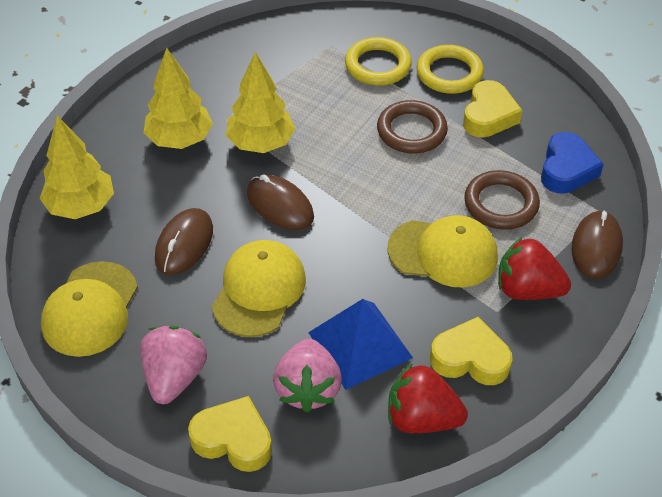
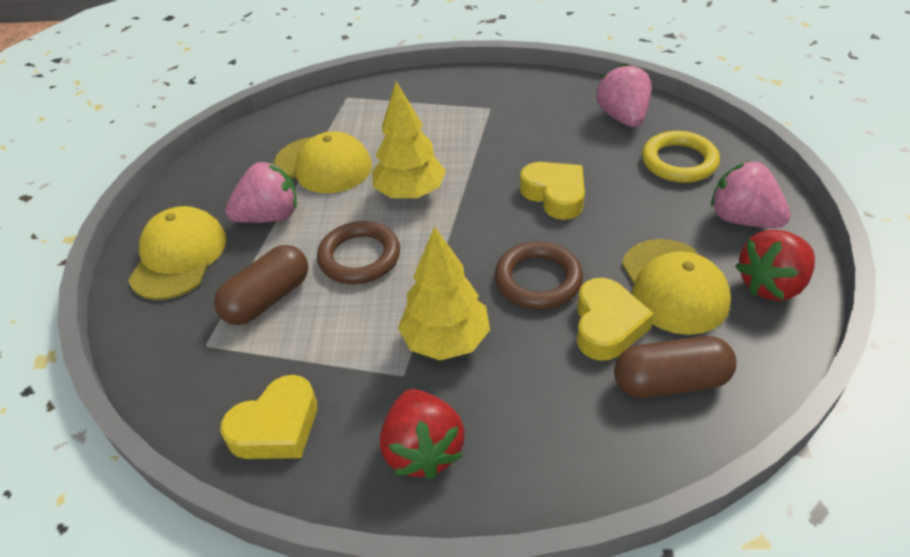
blue heart: 1 -> 0
blue pyramid: 1 -> 0
brown capsule: 0 -> 2
brown mouse: 3 -> 0
pink strawberry: 2 -> 3
yellow ring: 2 -> 1
yellow tree: 3 -> 2

